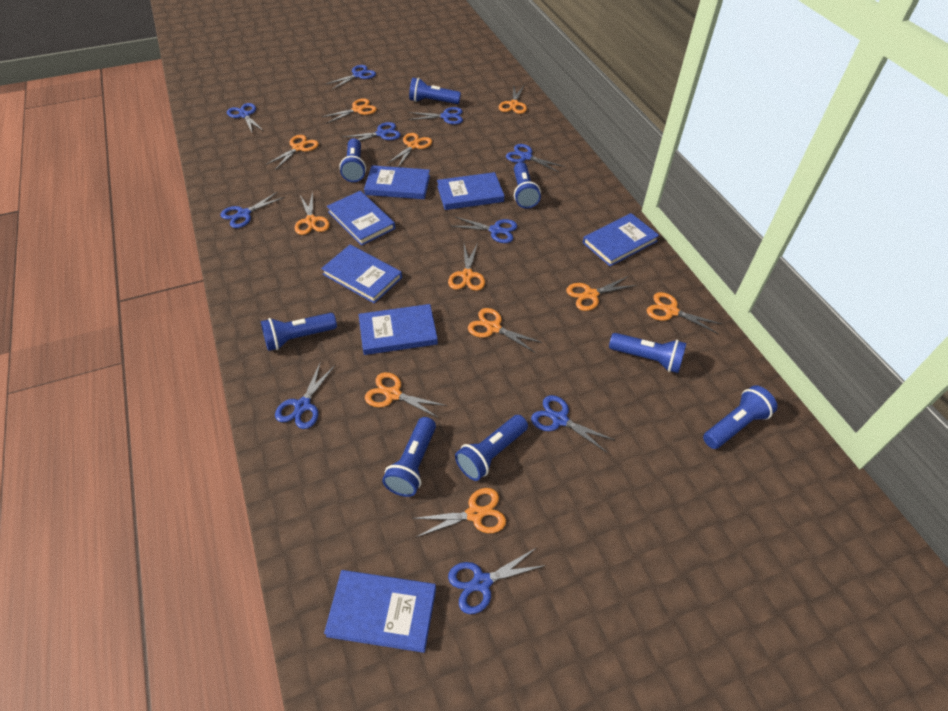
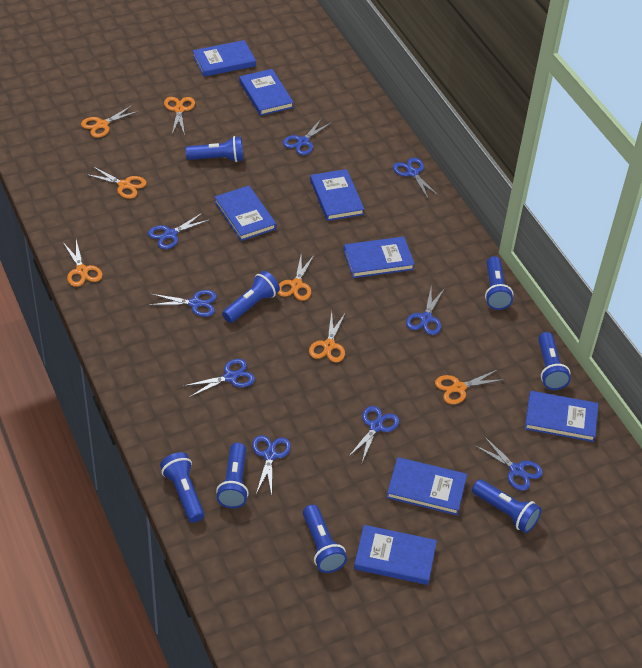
blue book: 7 -> 8
blue scissors: 10 -> 9
orange scissors: 11 -> 7

